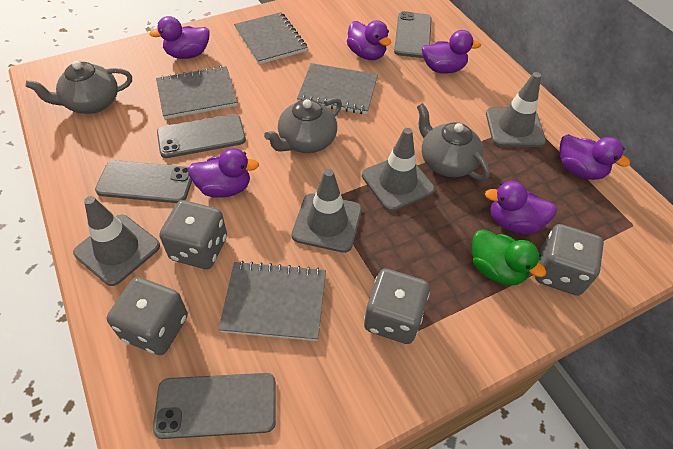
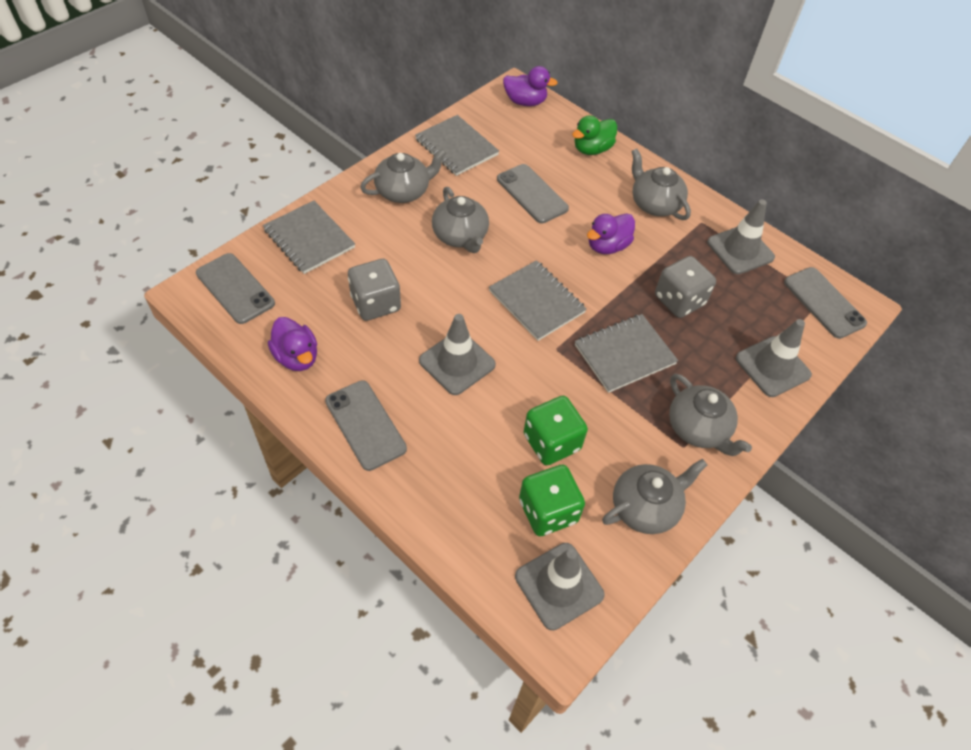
green dice: 0 -> 2
grey dice: 4 -> 2
grey teapot: 3 -> 5
purple duck: 6 -> 3

